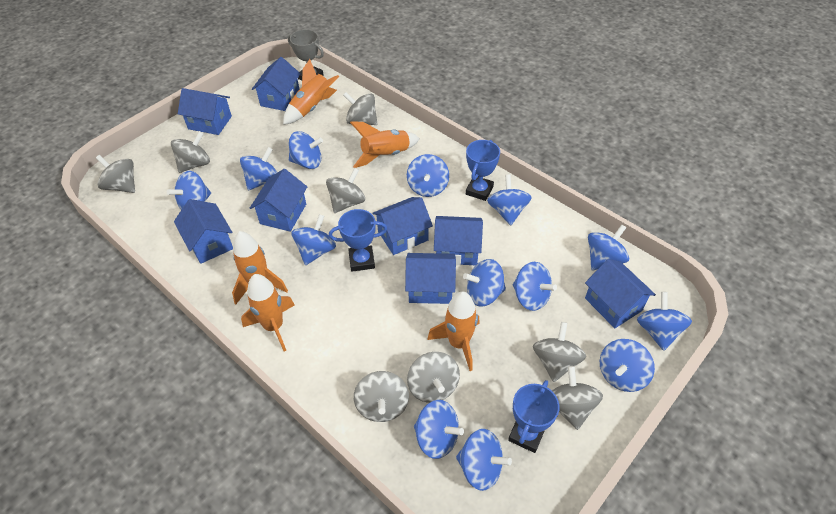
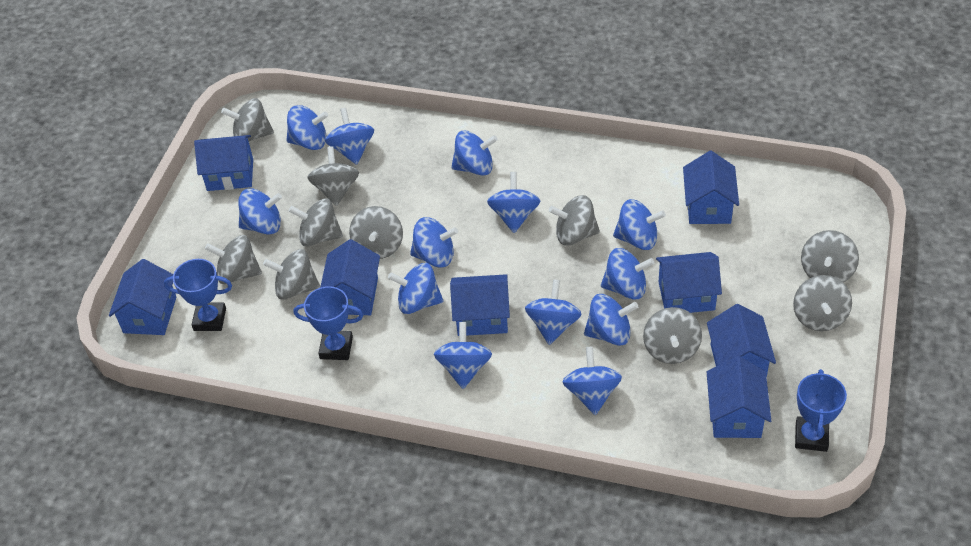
grey spinning top: 8 -> 10
grey trophy: 1 -> 0
orange rocket: 5 -> 0

